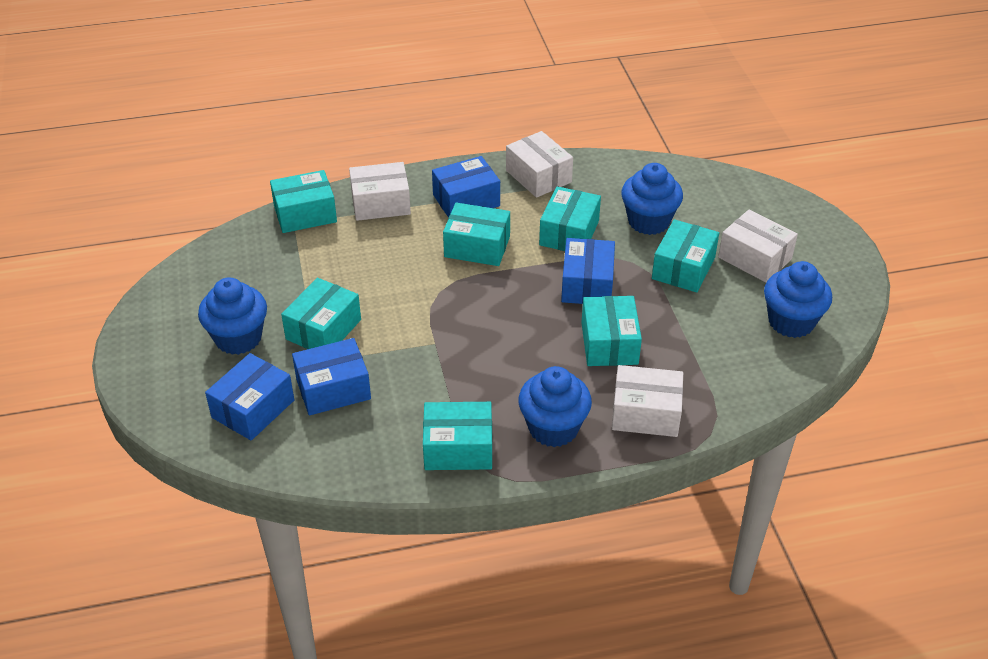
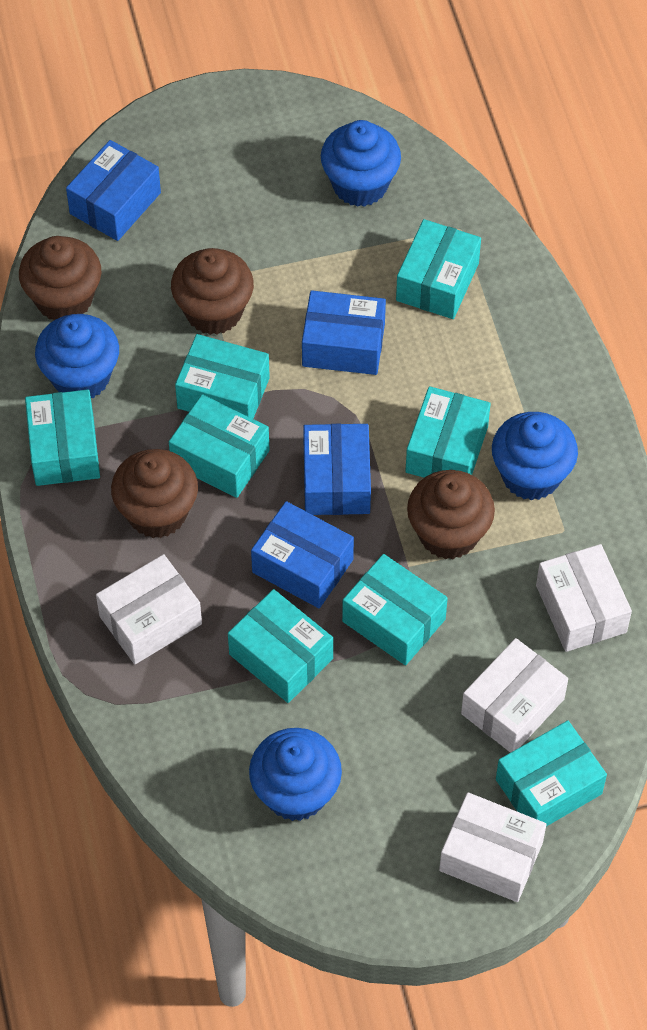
brown cupcake: 0 -> 4
turquoise box: 7 -> 8

